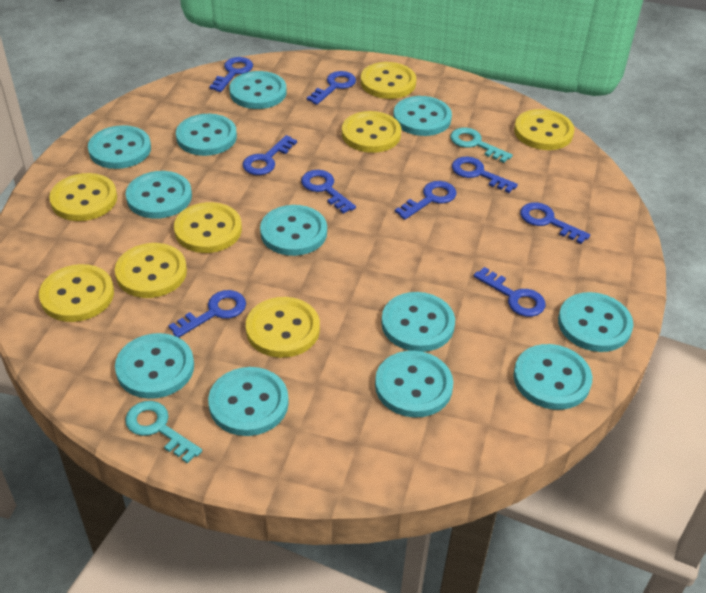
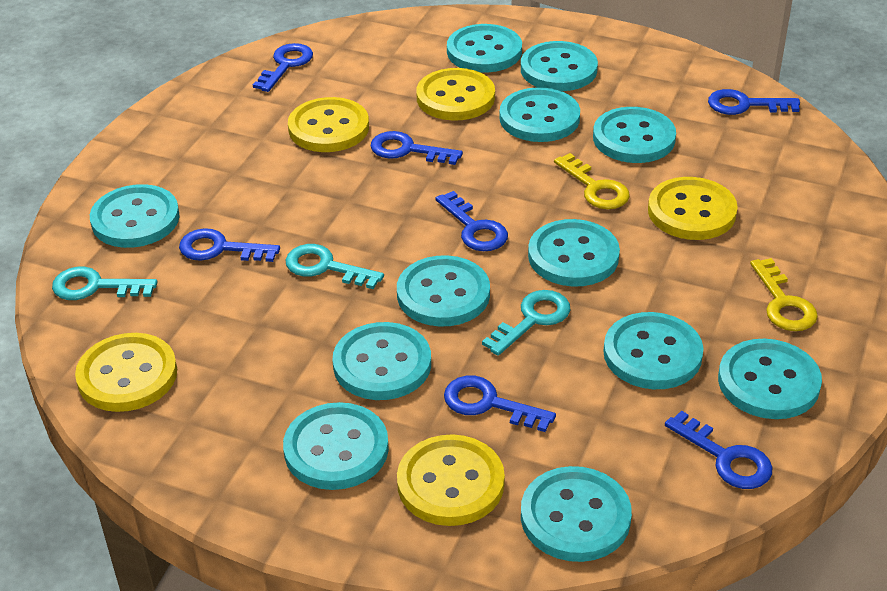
blue key: 9 -> 7
turquoise key: 2 -> 3
yellow button: 8 -> 5
yellow key: 0 -> 2

